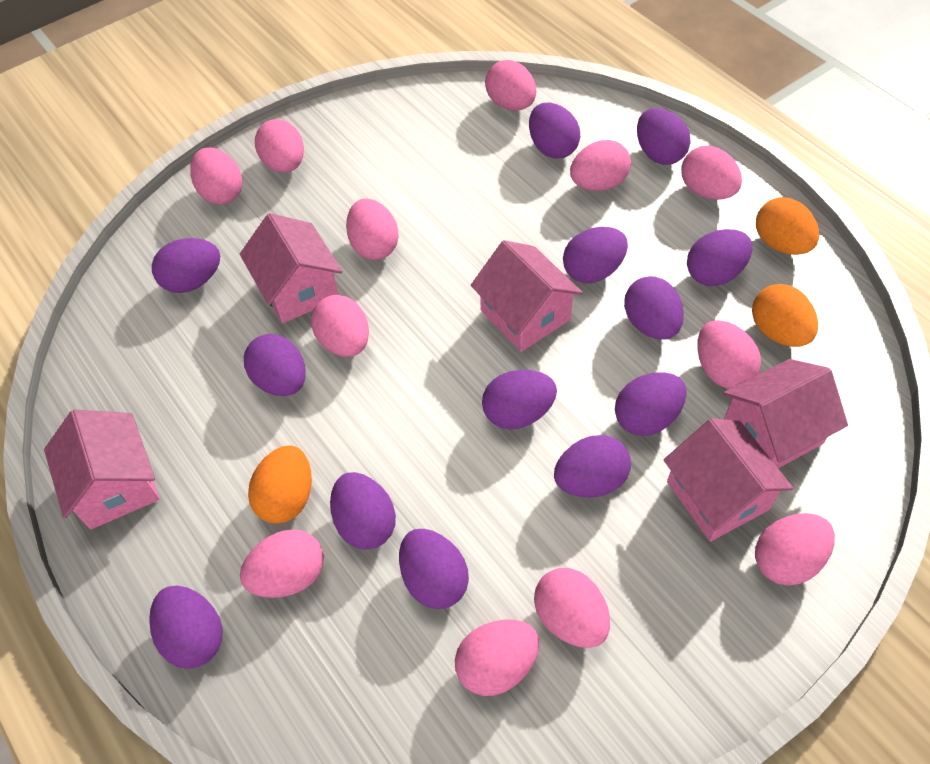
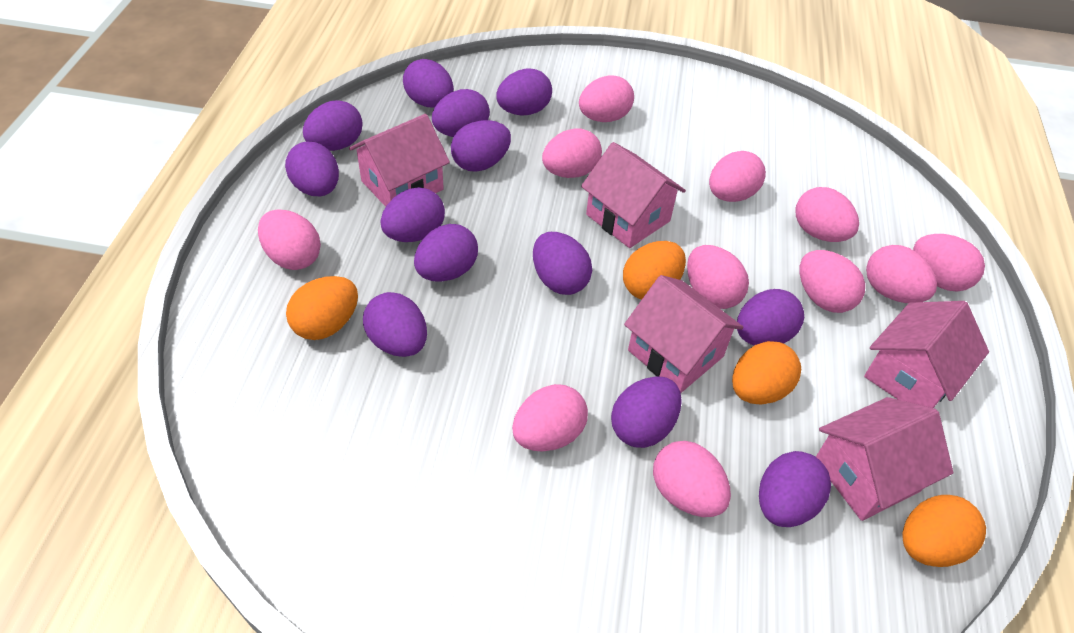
orange egg: 3 -> 4
pink egg: 12 -> 11

